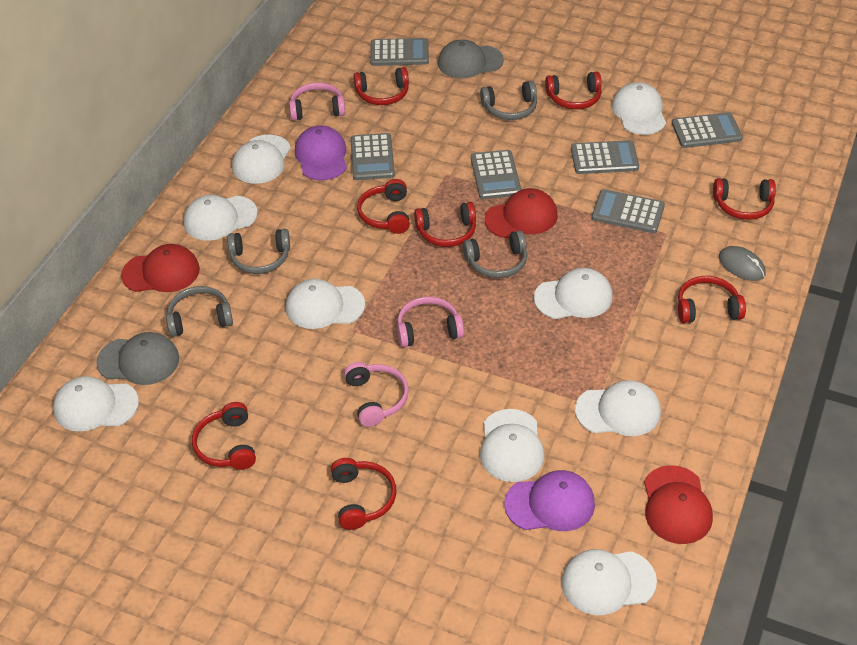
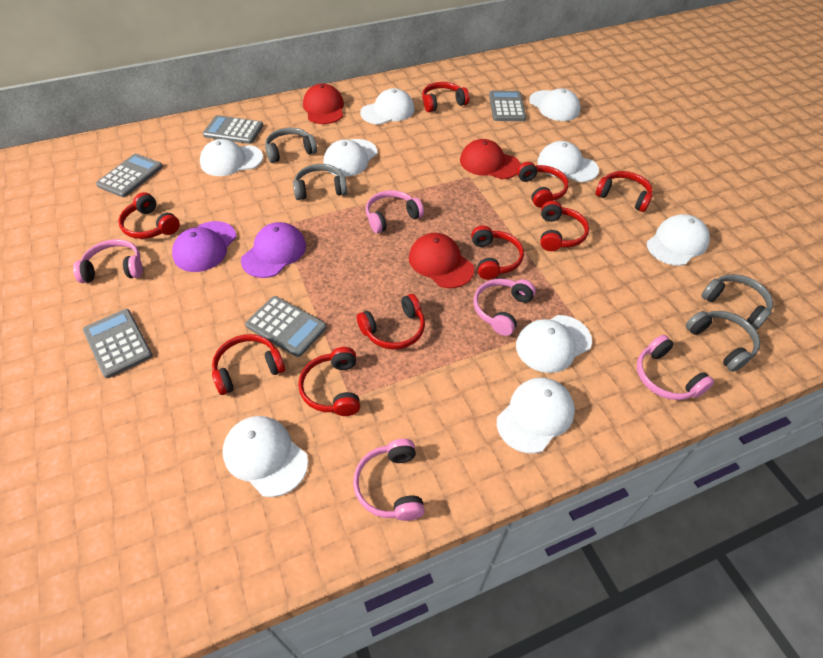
grey calculator: 6 -> 5
grey cap: 2 -> 0
grey mouse: 1 -> 0
pink headphones: 3 -> 5
red headphones: 8 -> 9

